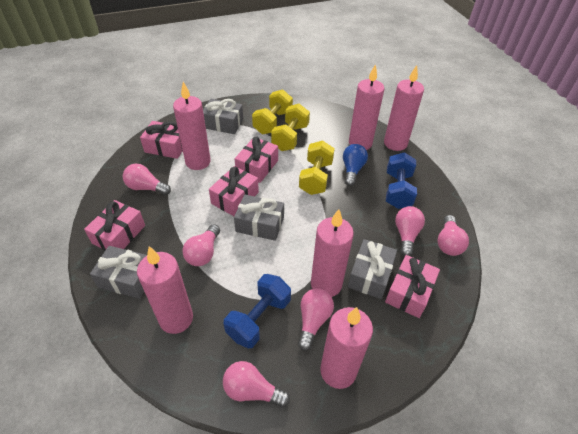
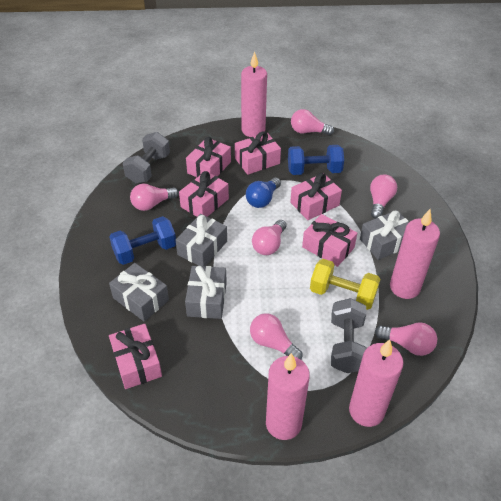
grey dumbbell: 0 -> 2
pink candle: 6 -> 4
pink gift: 5 -> 6
yellow dumbbell: 3 -> 1

